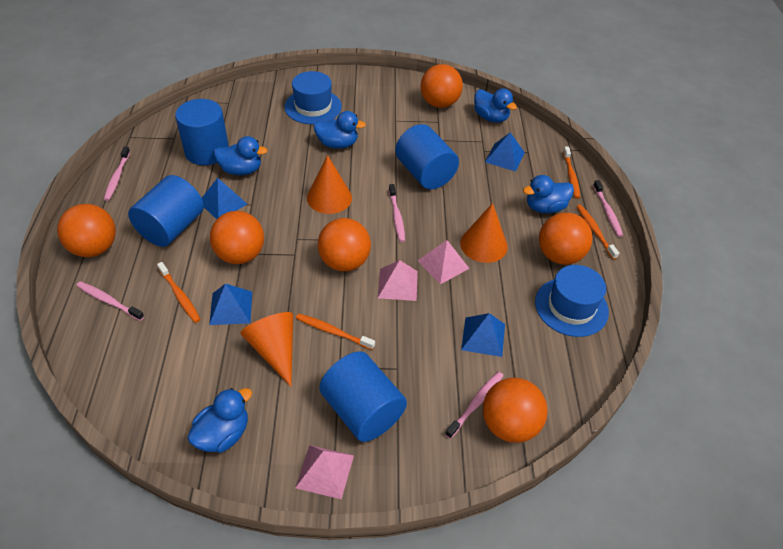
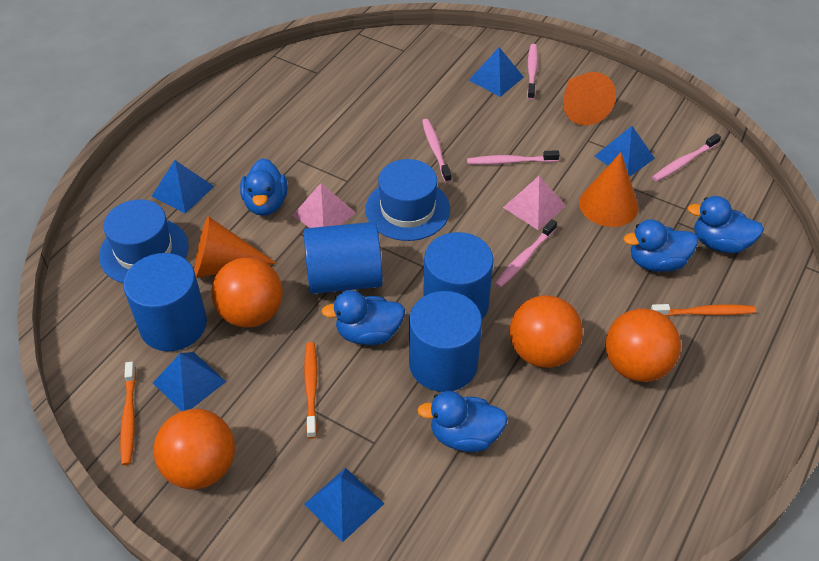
blue pyramid: 4 -> 5
orange ball: 6 -> 4
orange toothbrush: 4 -> 3
pink pyramid: 3 -> 2

